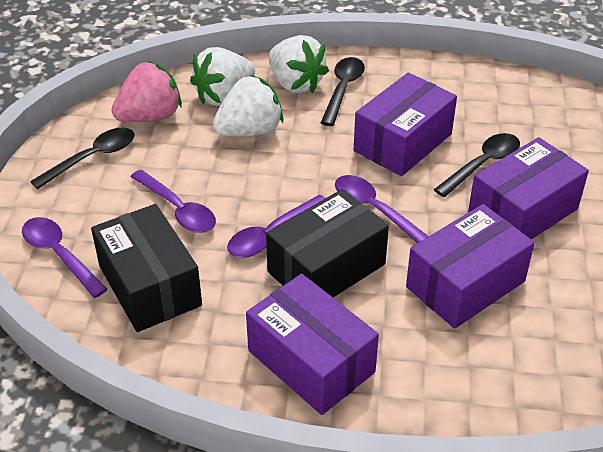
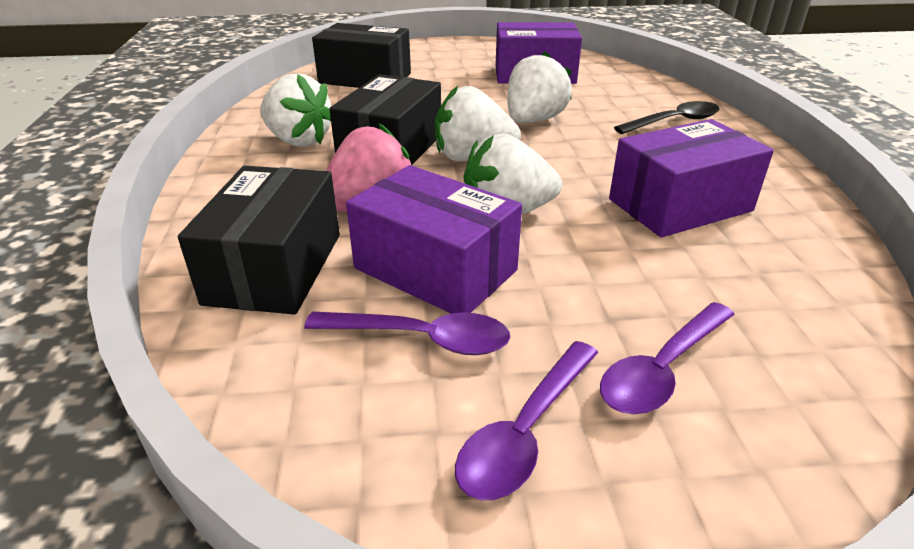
black box: 2 -> 3
black spoon: 3 -> 1
purple box: 4 -> 3
purple spoon: 4 -> 3
white strawberry: 3 -> 4

